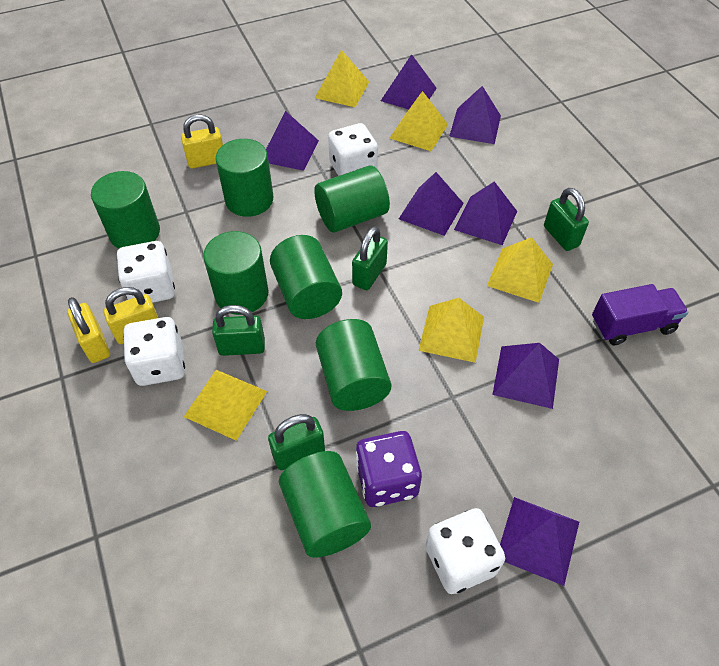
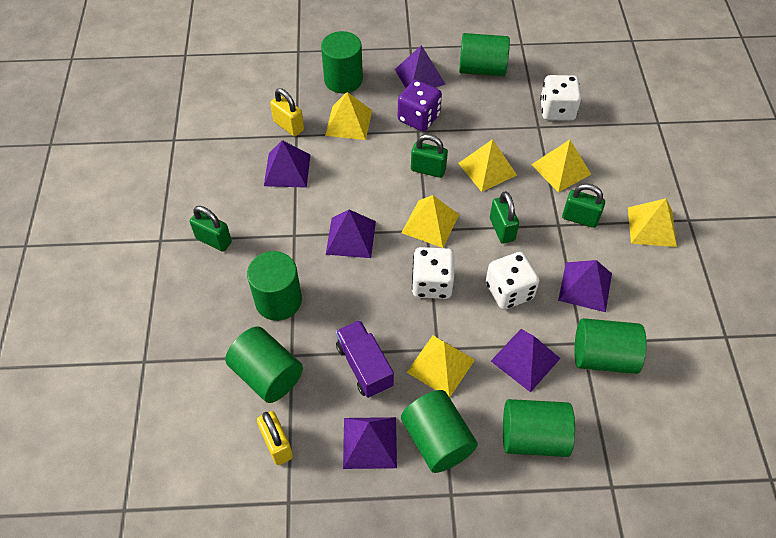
purple pyramid: 7 -> 6
white dice: 4 -> 3
yellow padlock: 3 -> 2
yellow pyramid: 5 -> 6

